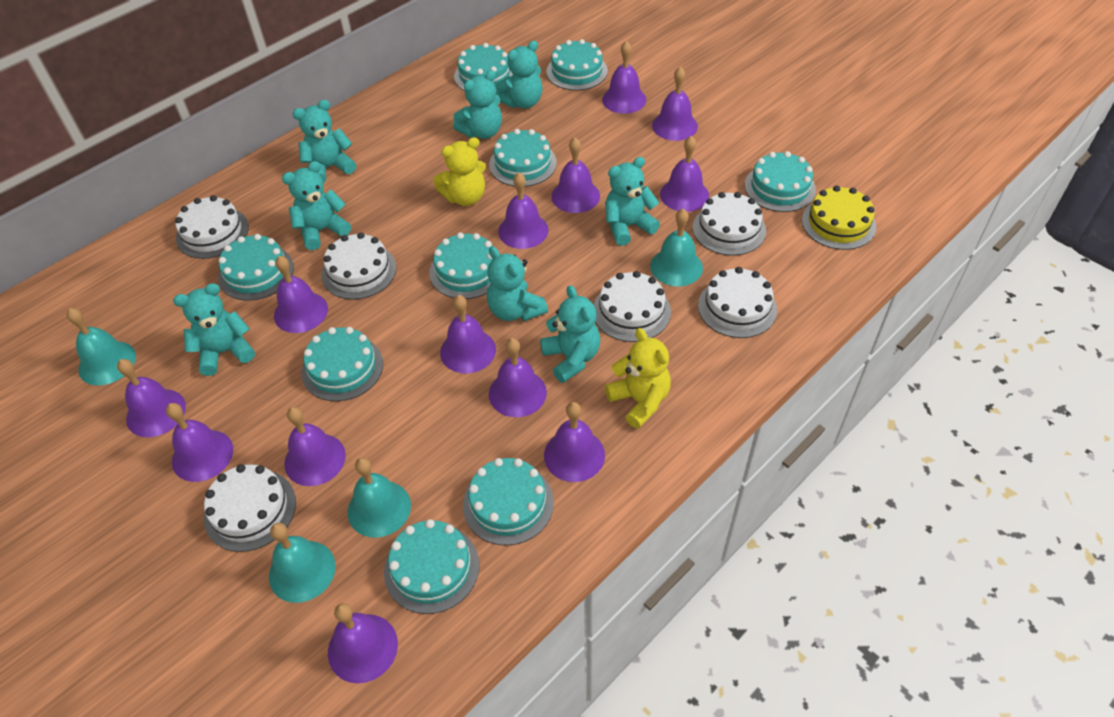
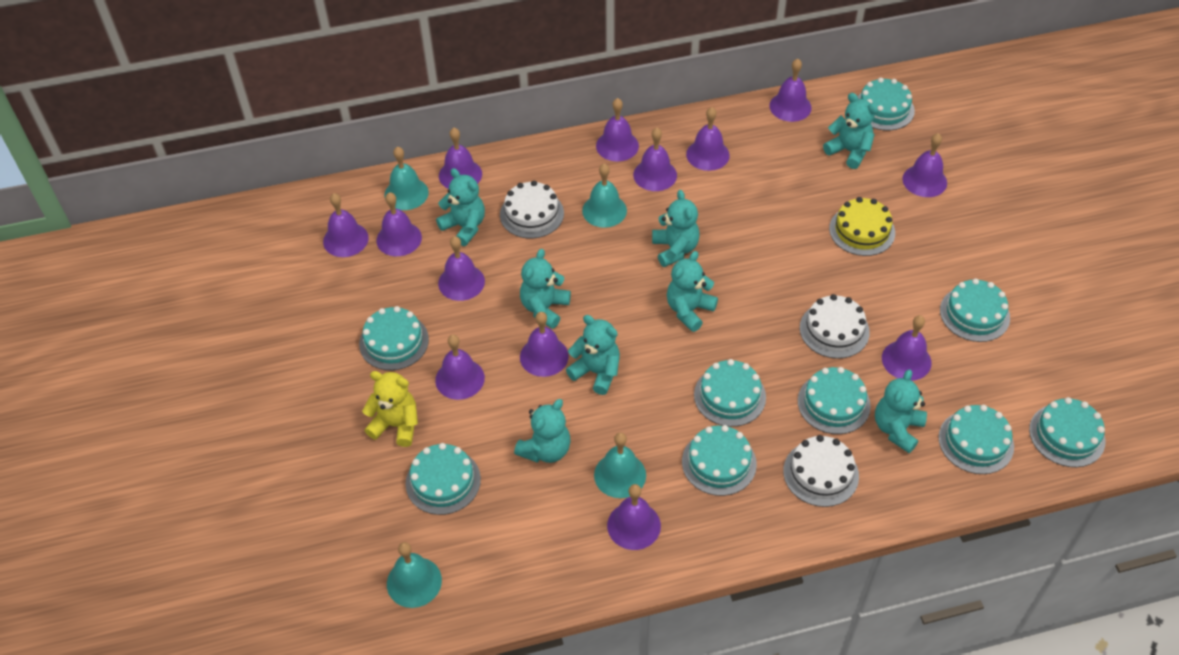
white cake: 6 -> 3
yellow teddy bear: 2 -> 1

